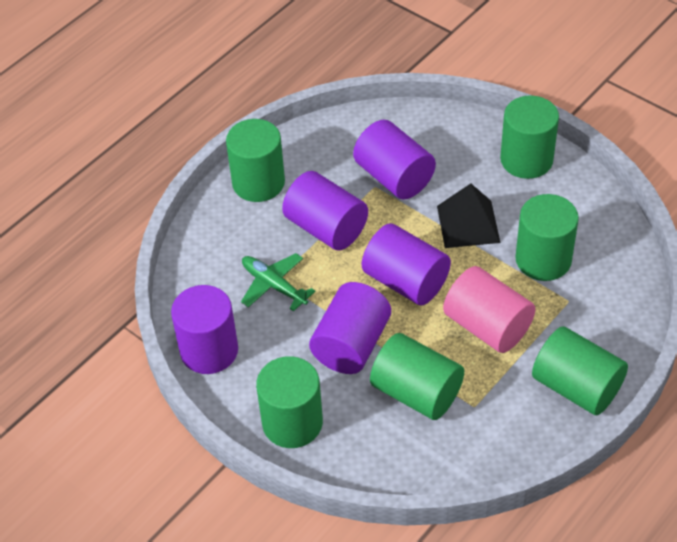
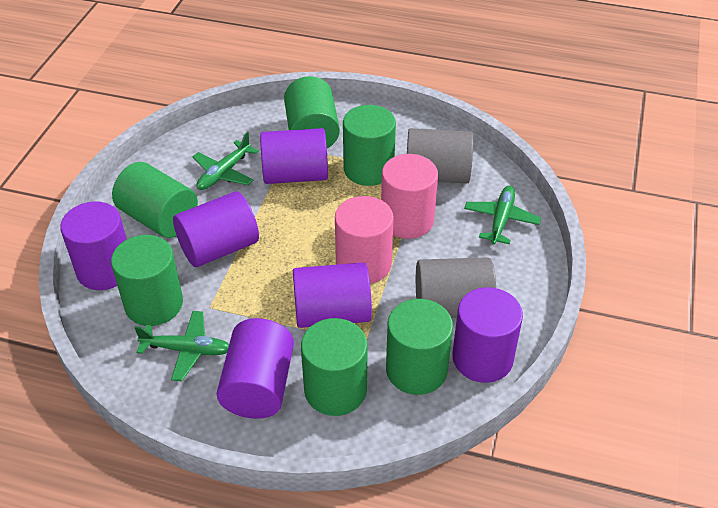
black pyramid: 1 -> 0
green plane: 1 -> 3
grey cylinder: 0 -> 2
pink cylinder: 1 -> 2
purple cylinder: 5 -> 6

